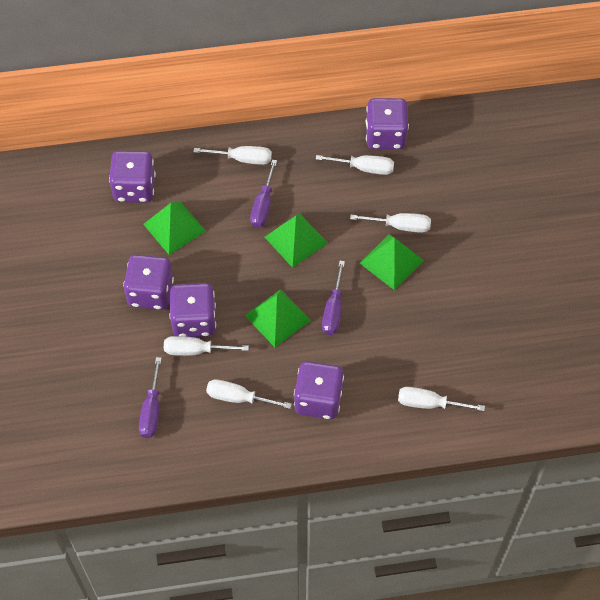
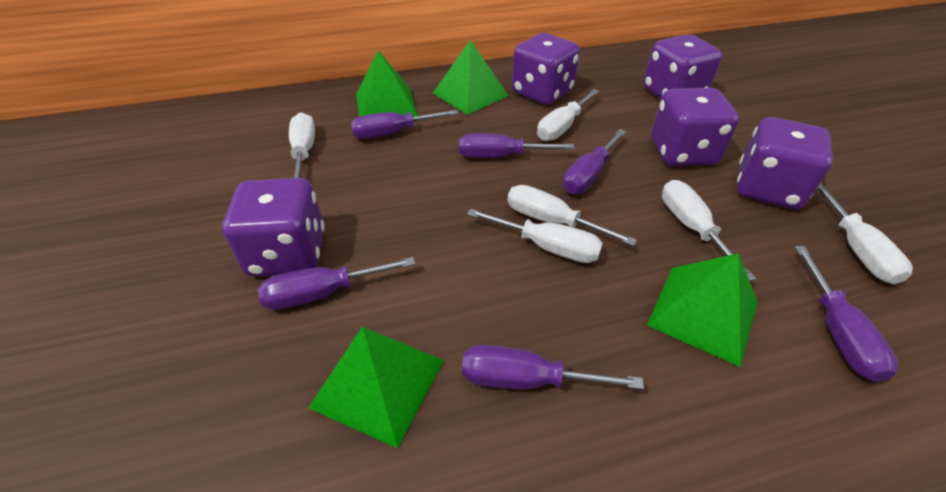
purple screwdriver: 3 -> 6

